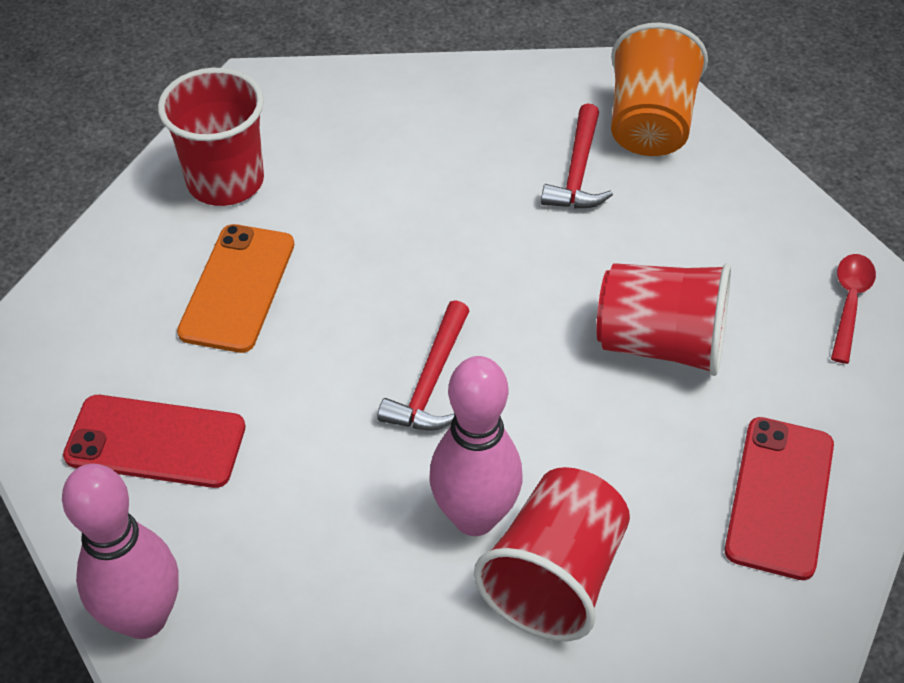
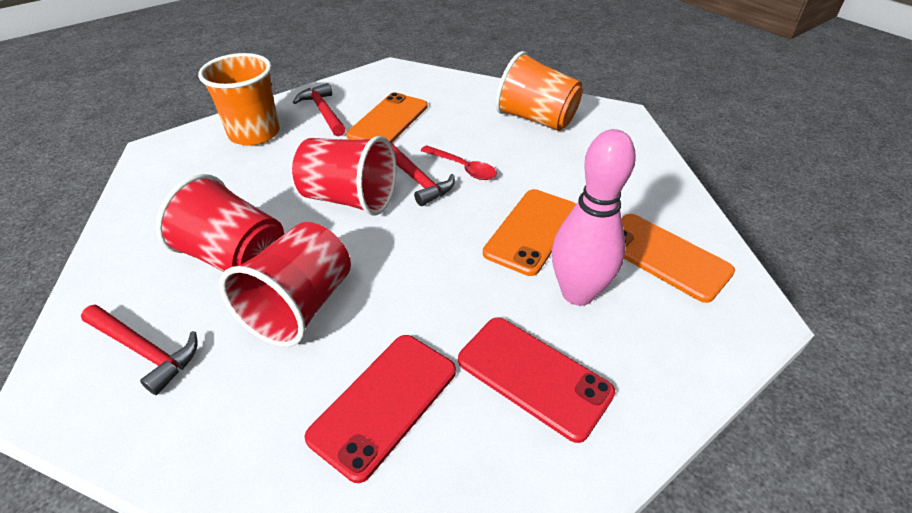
orange cup: 1 -> 2
orange phone: 1 -> 3
pink bowling pin: 2 -> 1
red hammer: 2 -> 3

